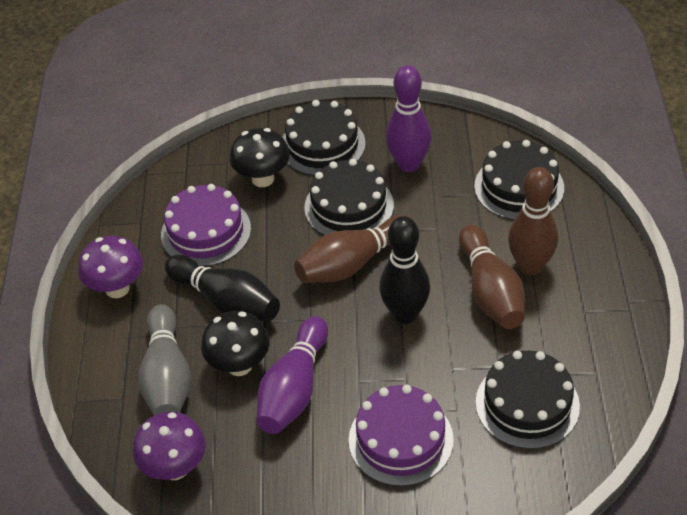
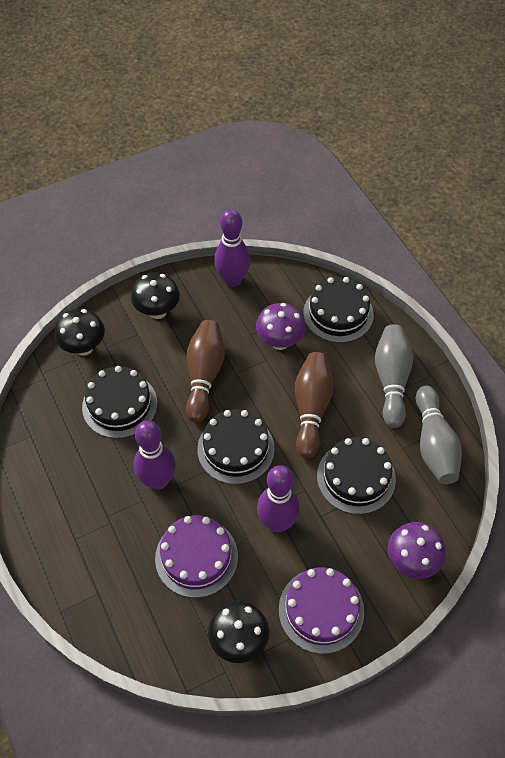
black bowling pin: 2 -> 0
black mushroom: 2 -> 3
brown bowling pin: 3 -> 2
grey bowling pin: 1 -> 2
purple bowling pin: 2 -> 3

